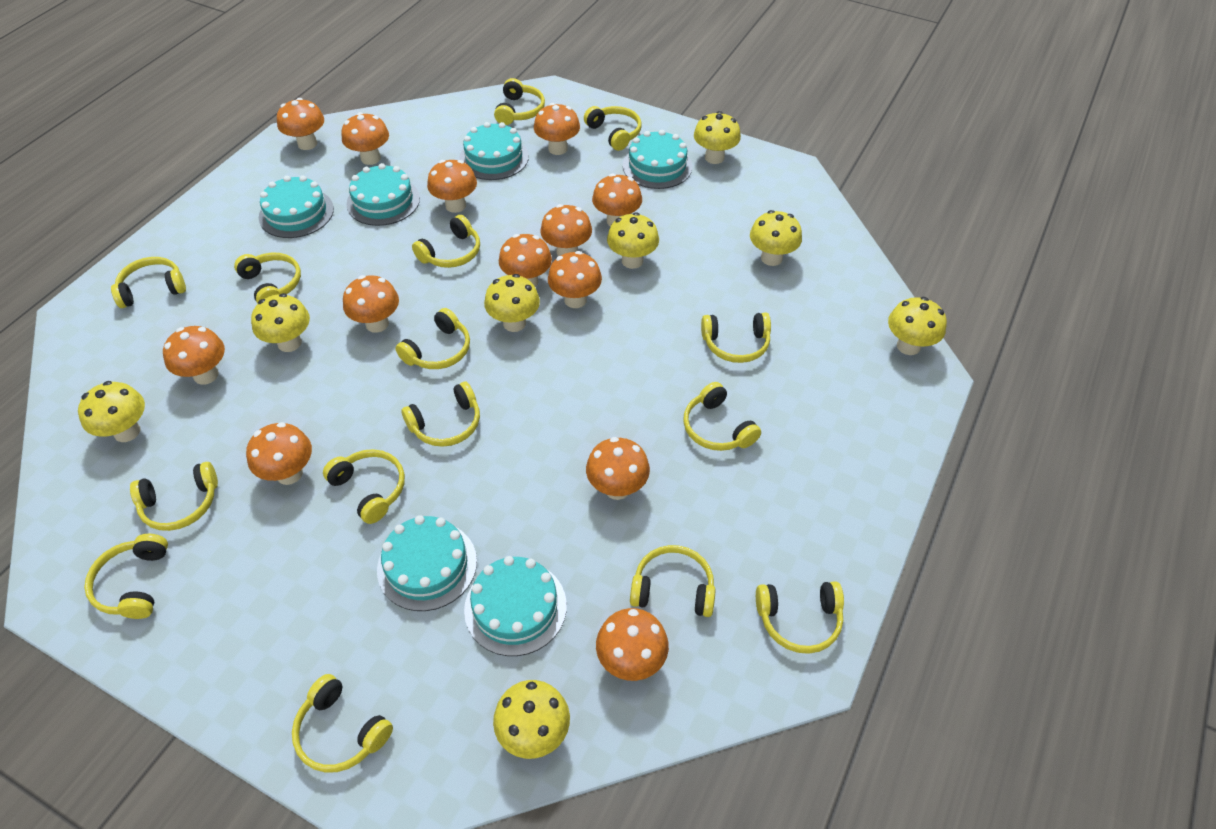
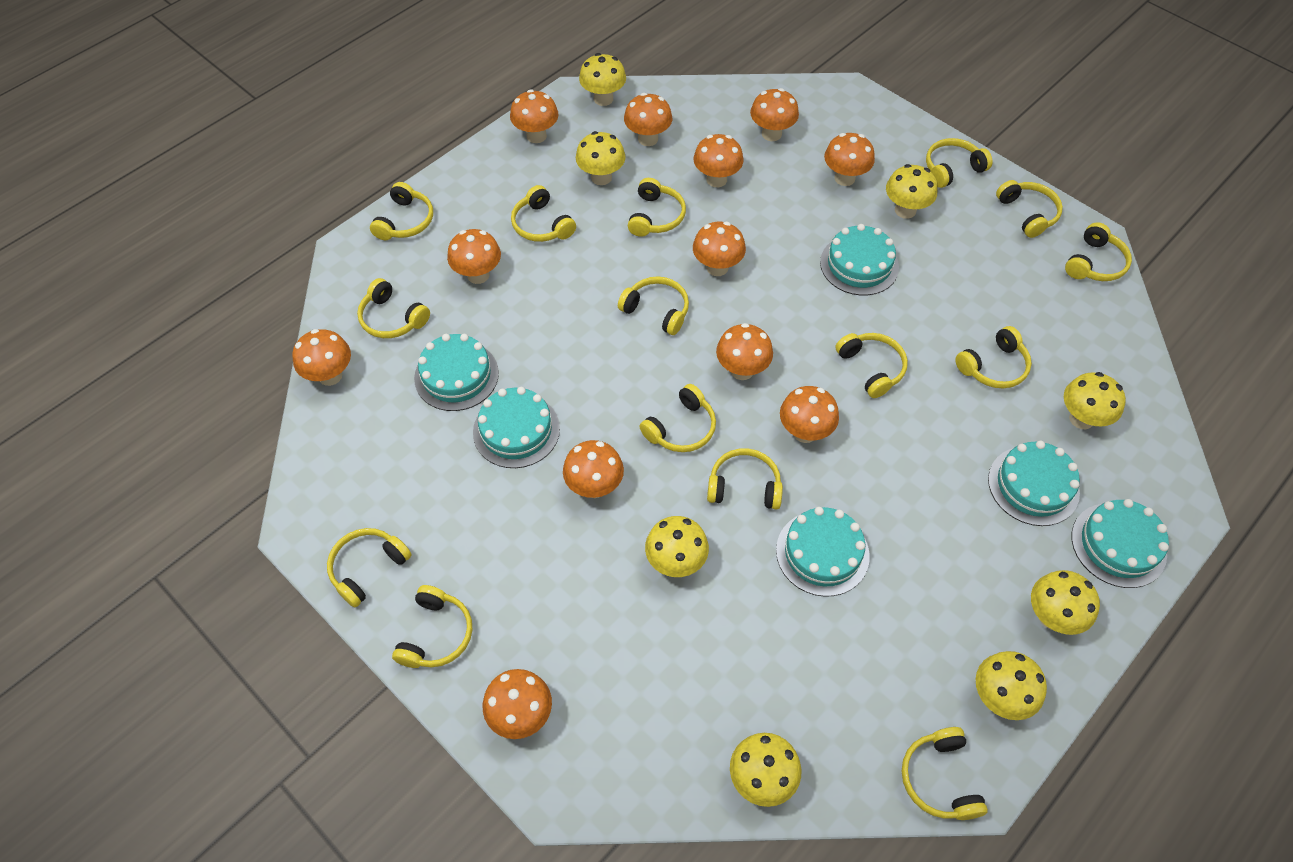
orange mushroom: 13 -> 12

